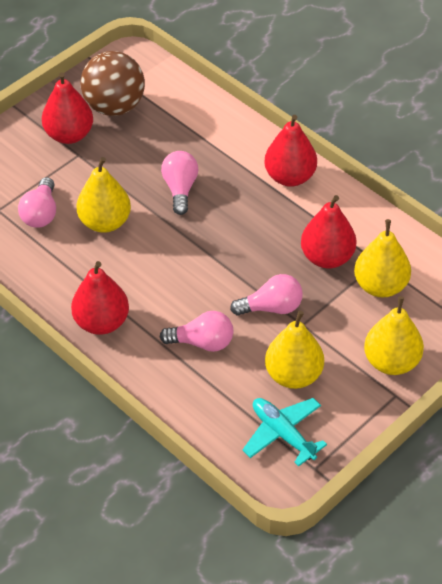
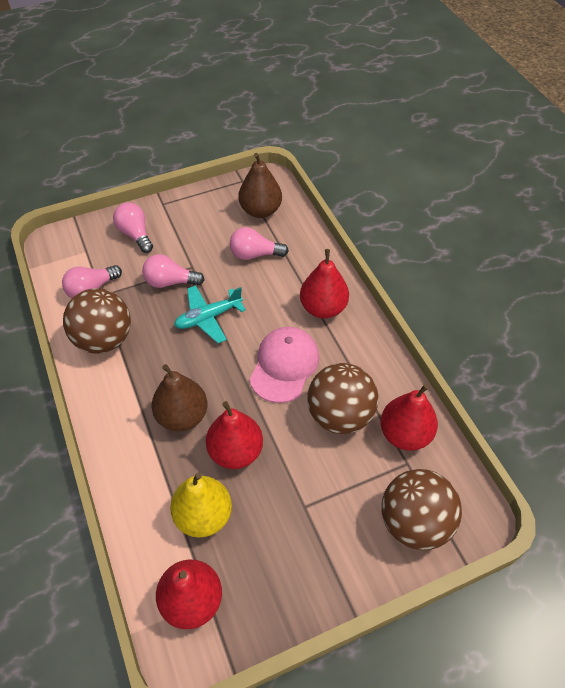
brown ball: 1 -> 3
brown pear: 0 -> 2
pink cap: 0 -> 1
yellow pear: 4 -> 1

